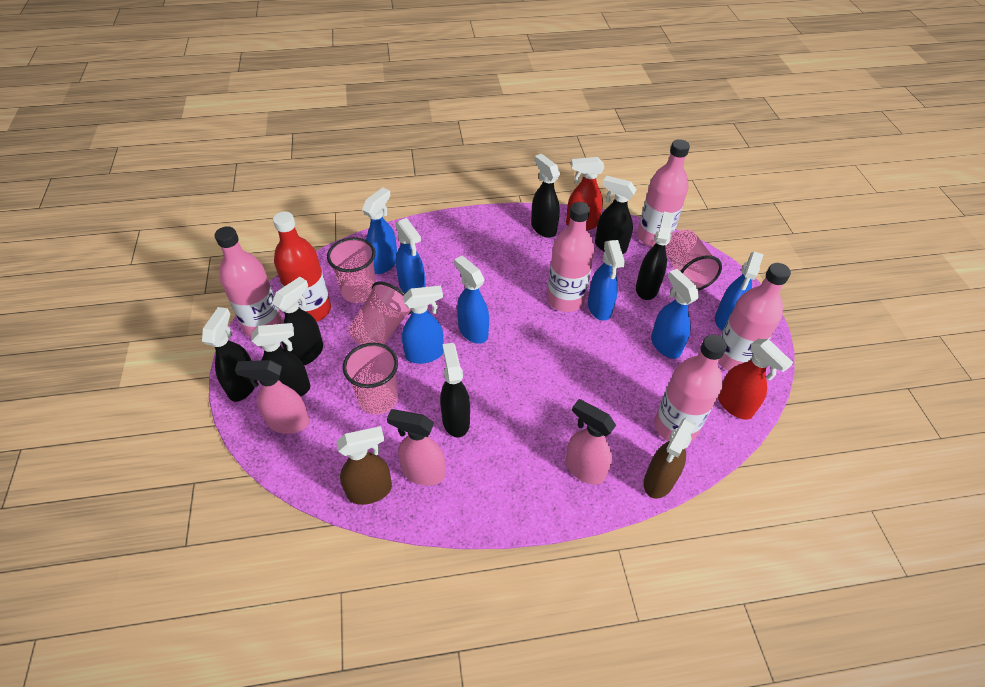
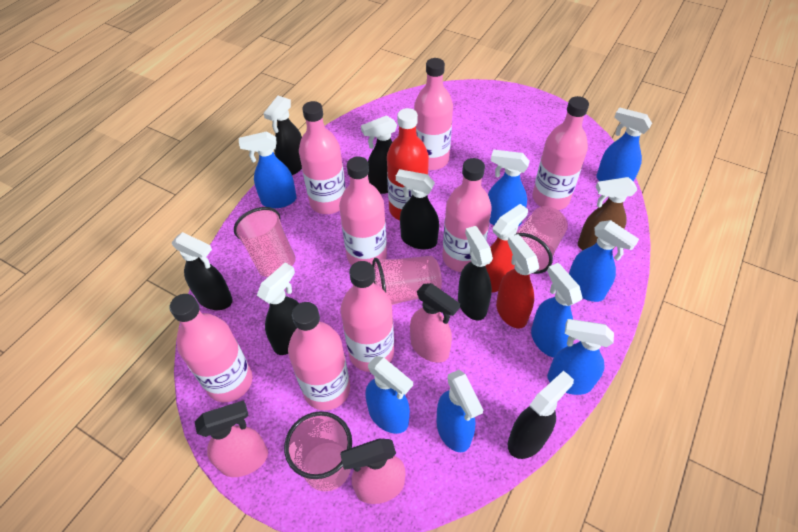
blue spray bottle: 7 -> 8
brown spray bottle: 2 -> 1
pink bottle: 5 -> 8

